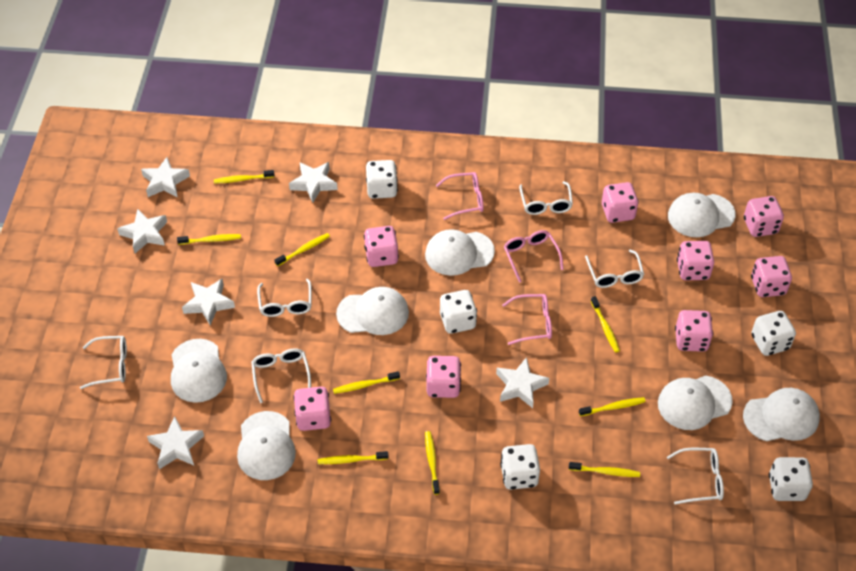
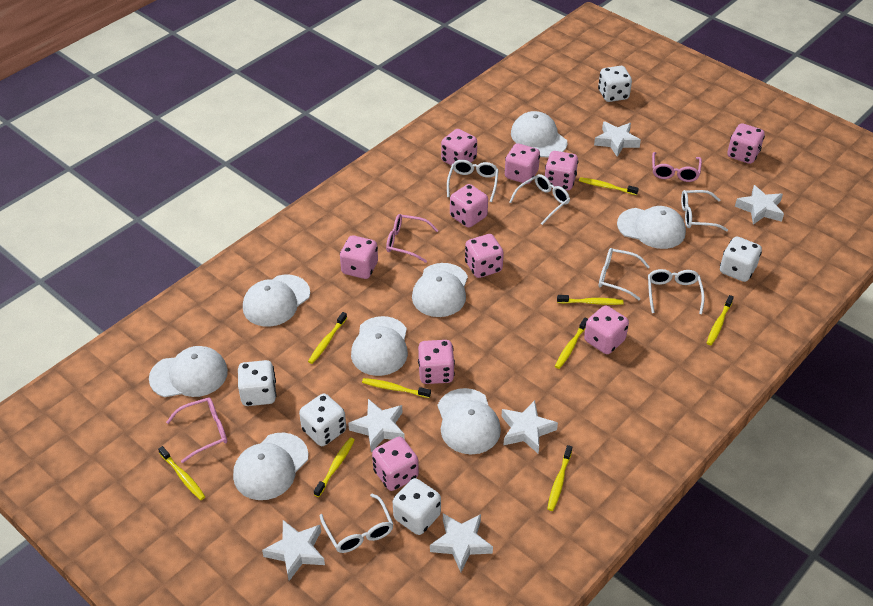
pink dice: 8 -> 10
white cap: 7 -> 8

